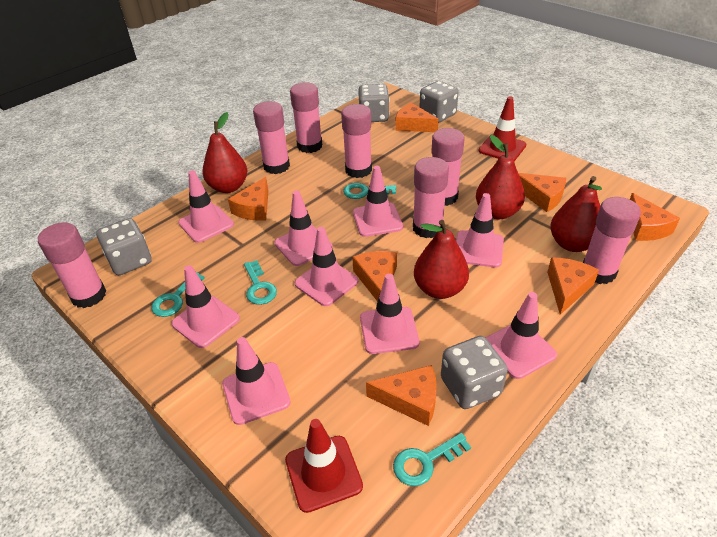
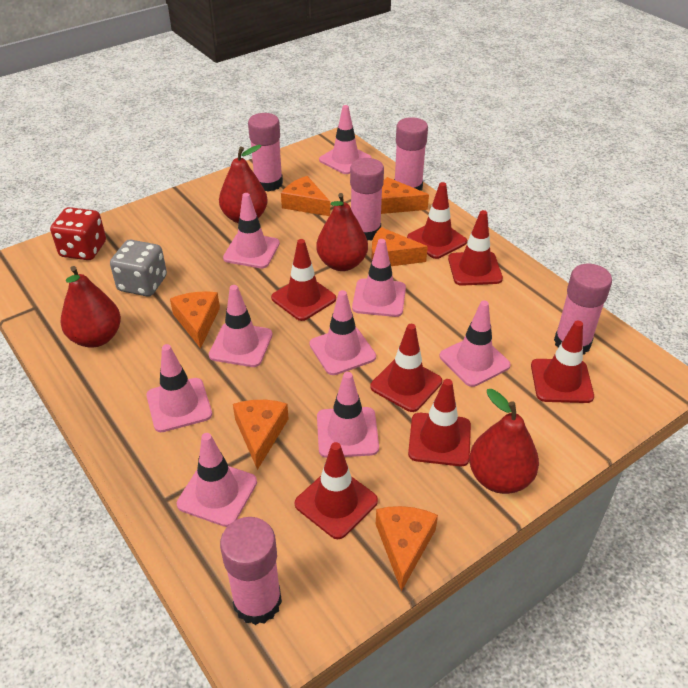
grey dice: 4 -> 1
orange cheese: 7 -> 6
pink glue stick: 7 -> 5
red dice: 0 -> 1
red traffic cone: 2 -> 7
turquoise key: 4 -> 0

